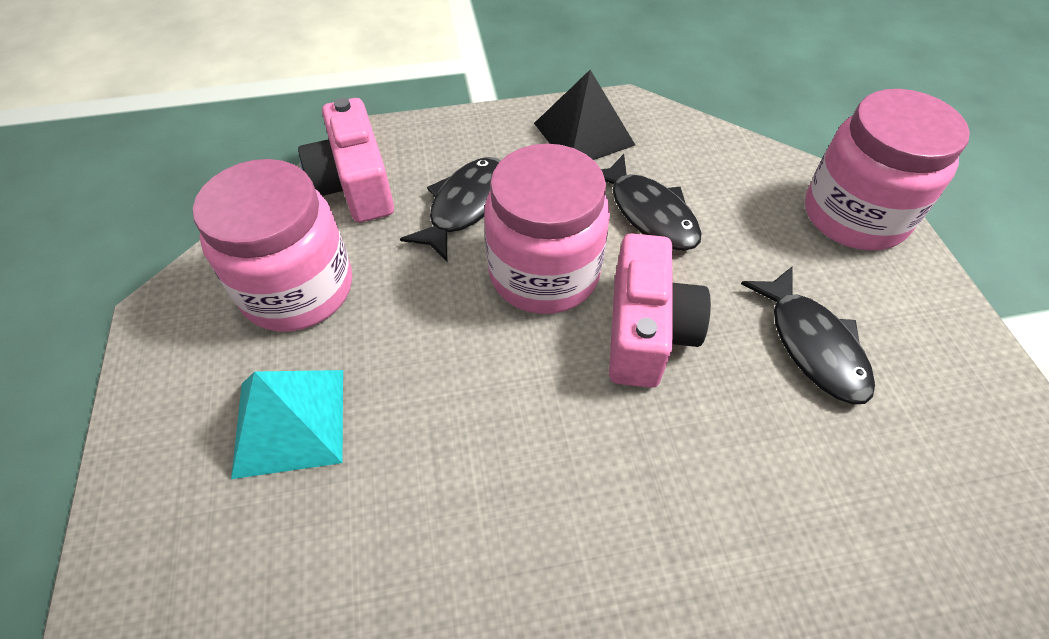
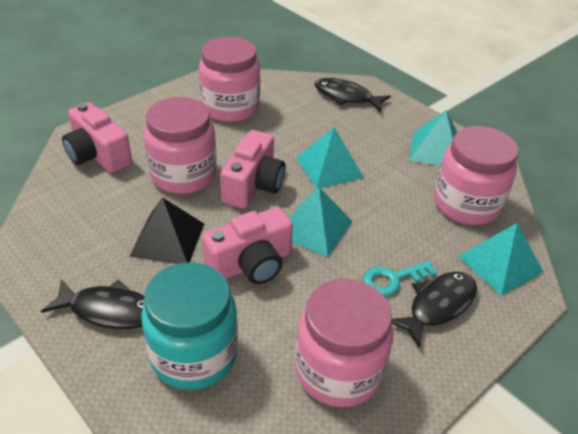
pink camera: 2 -> 3
pink jar: 3 -> 4
turquoise jar: 0 -> 1
turquoise key: 0 -> 1
turquoise pyramid: 1 -> 4

